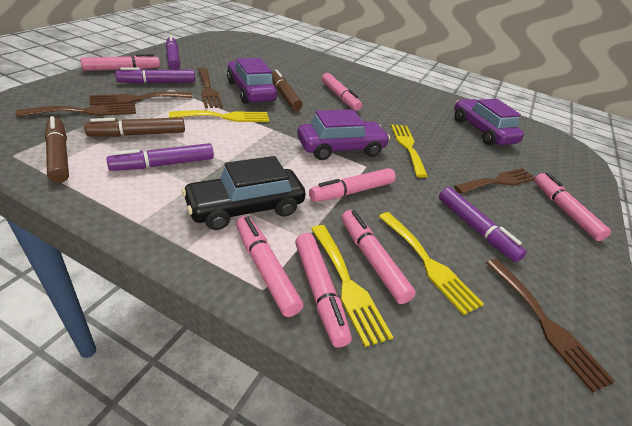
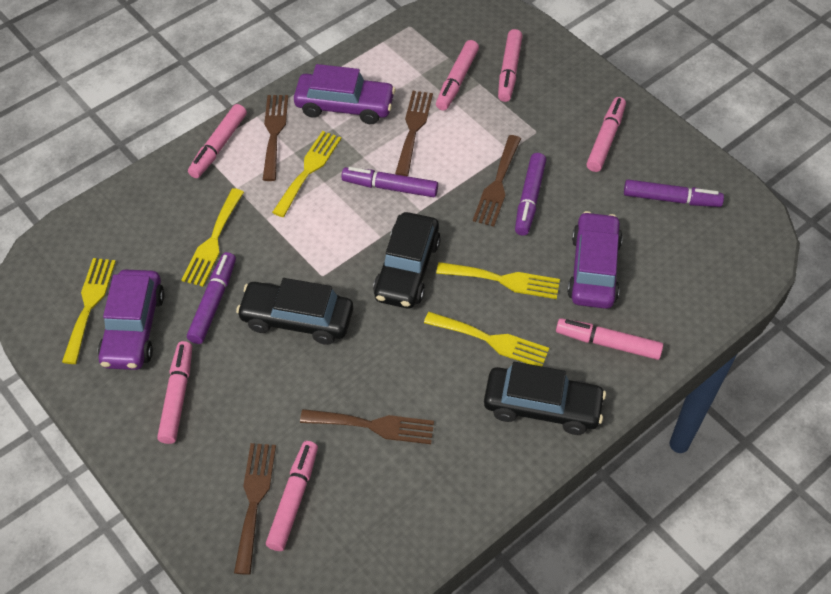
black car: 1 -> 3
brown marker: 3 -> 0
yellow fork: 4 -> 5

